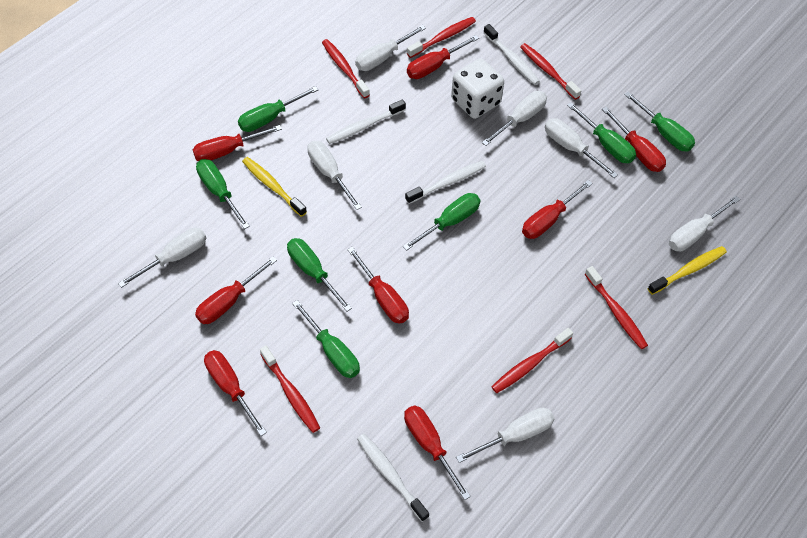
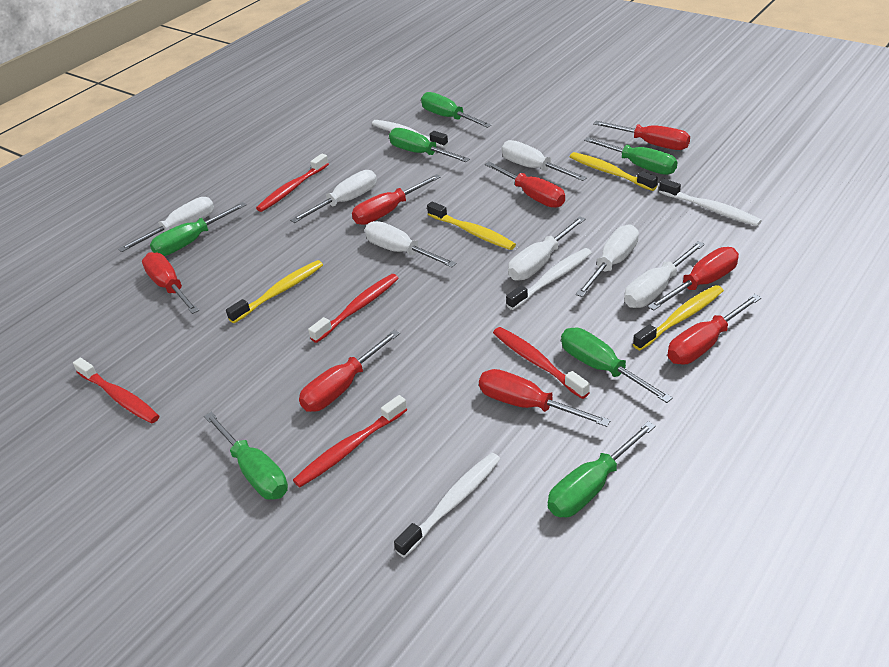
red toothbrush: 6 -> 5
white dice: 1 -> 0
yellow toothbrush: 2 -> 4

